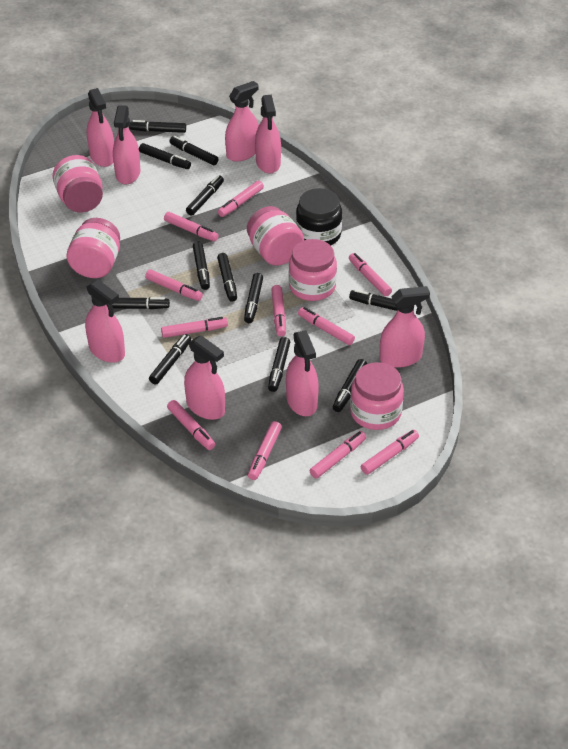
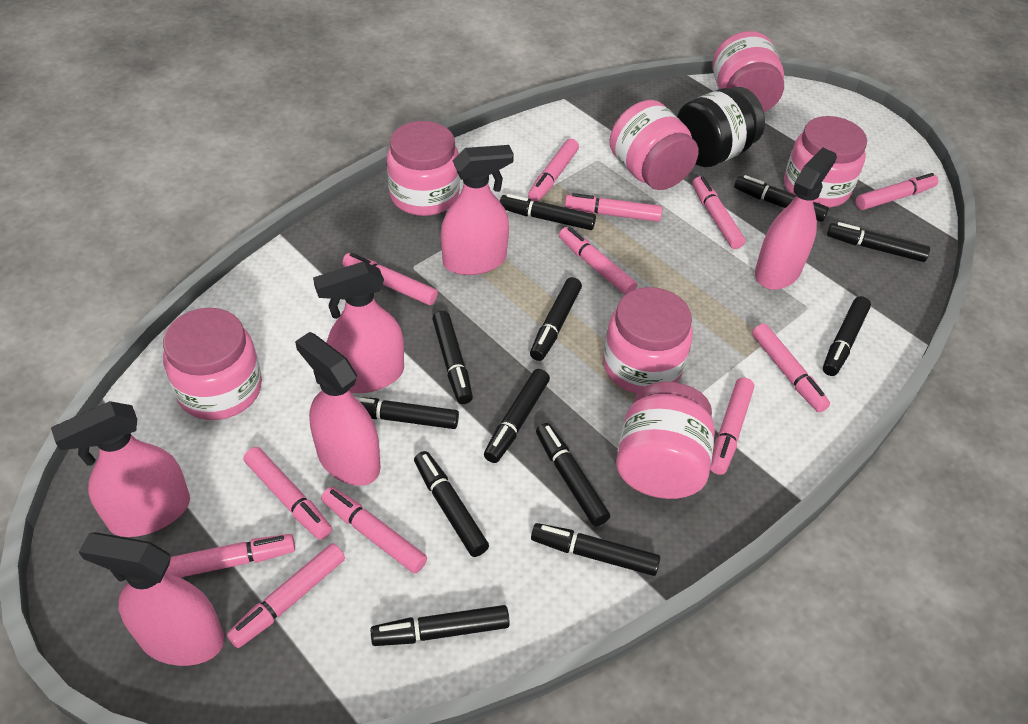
pink jar: 5 -> 7
pink marker: 11 -> 12
pink spray bottle: 8 -> 6

